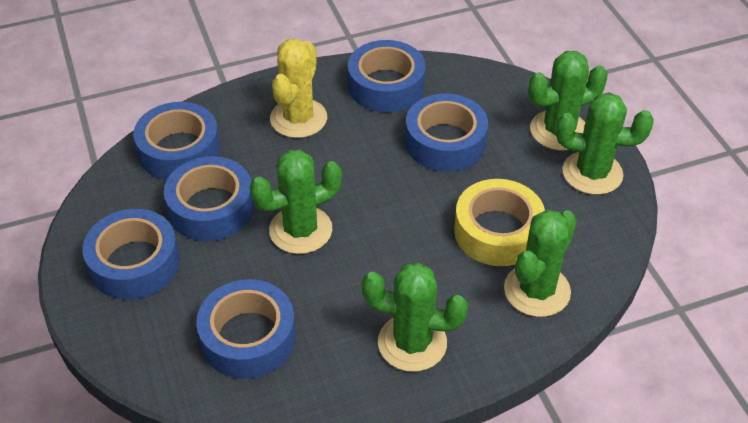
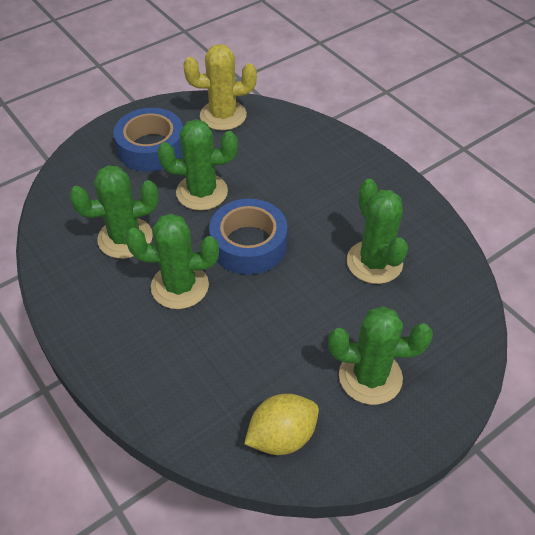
blue tape: 6 -> 2
yellow lemon: 0 -> 1
yellow tape: 1 -> 0

